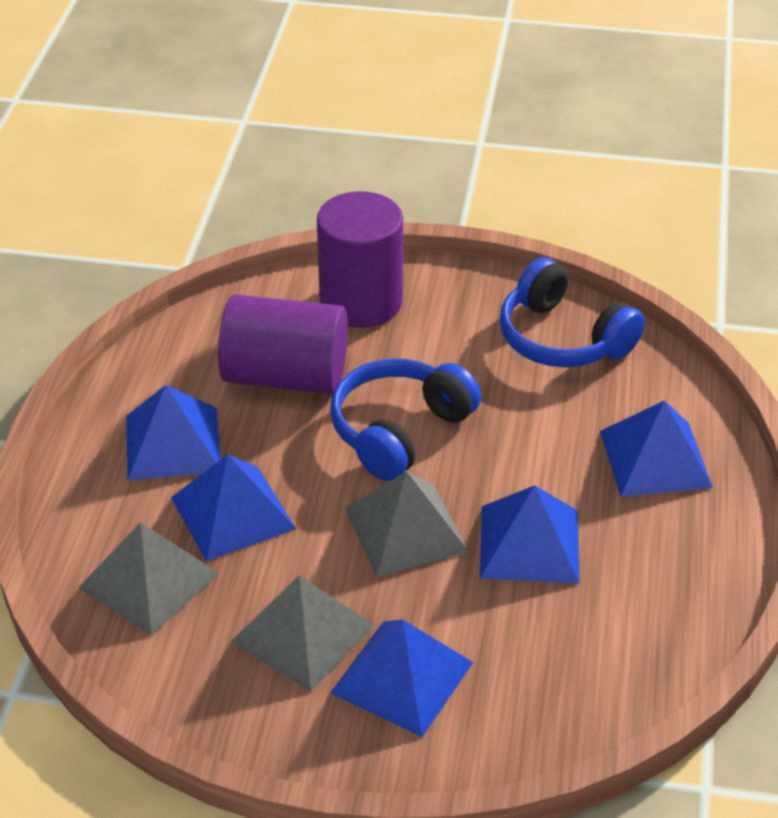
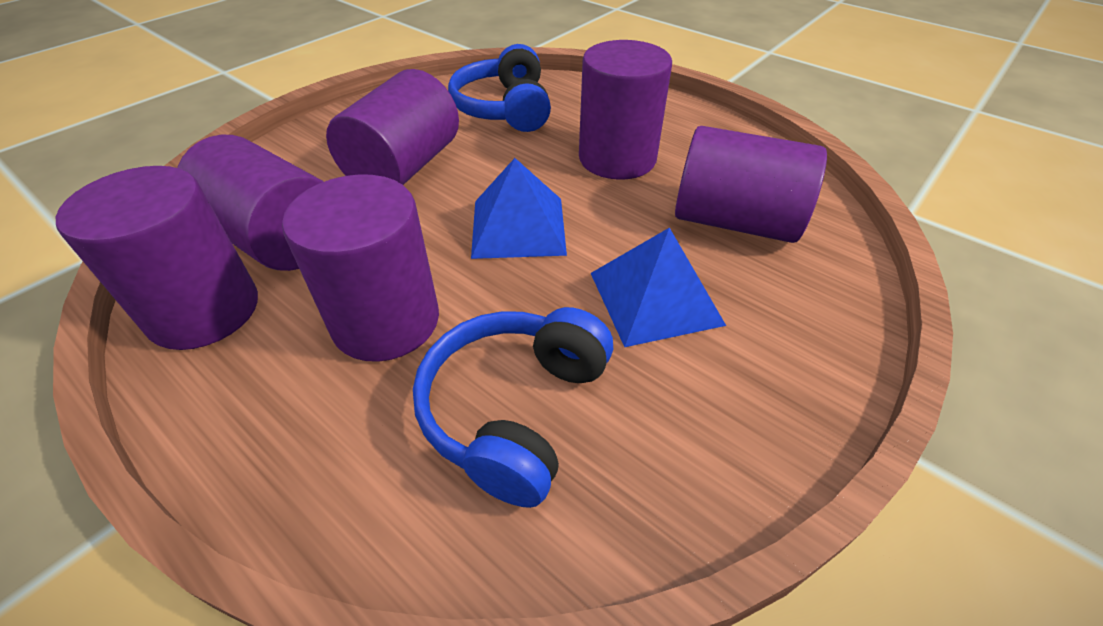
blue pyramid: 5 -> 2
grey pyramid: 3 -> 0
purple cylinder: 2 -> 6

